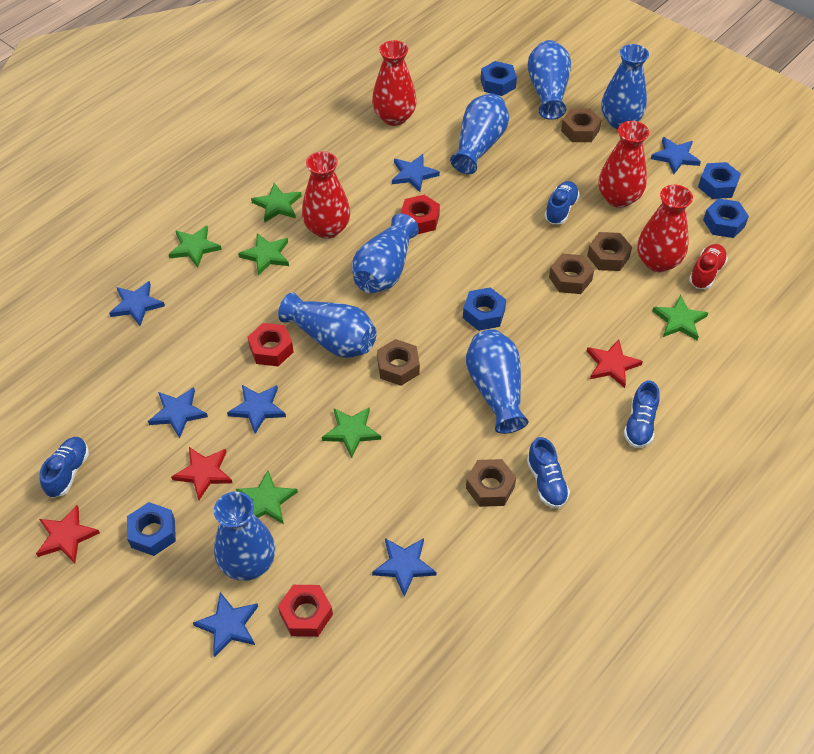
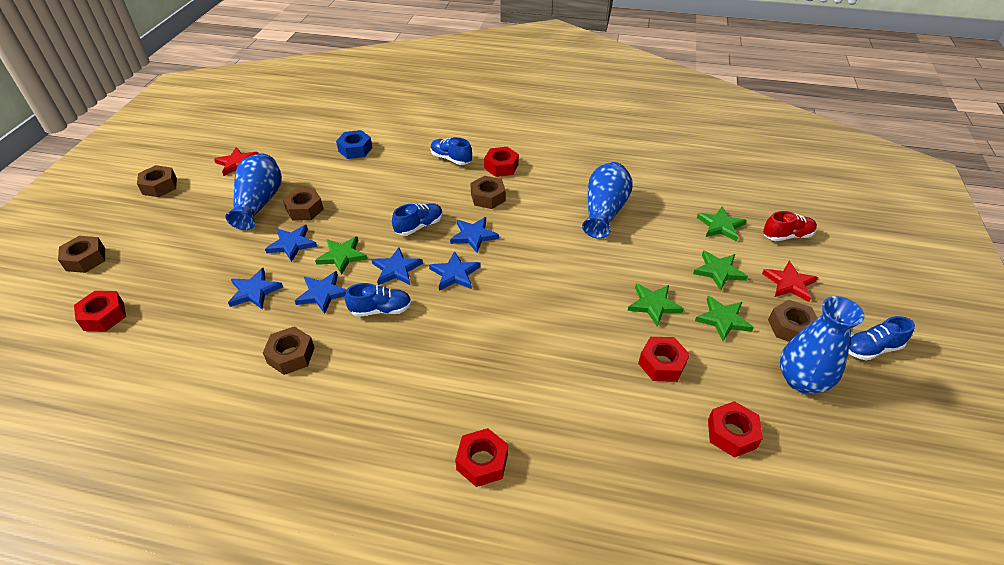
blue nut: 5 -> 1
blue star: 7 -> 6
blue vase: 7 -> 3
brown nut: 5 -> 6
green star: 6 -> 5
red nut: 3 -> 5
red star: 3 -> 2
red vase: 4 -> 0

